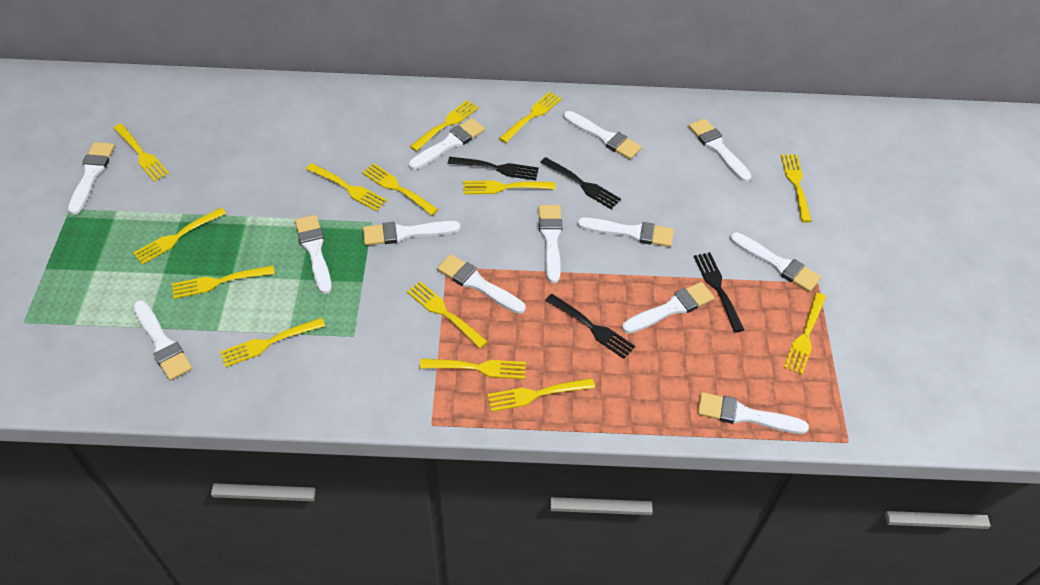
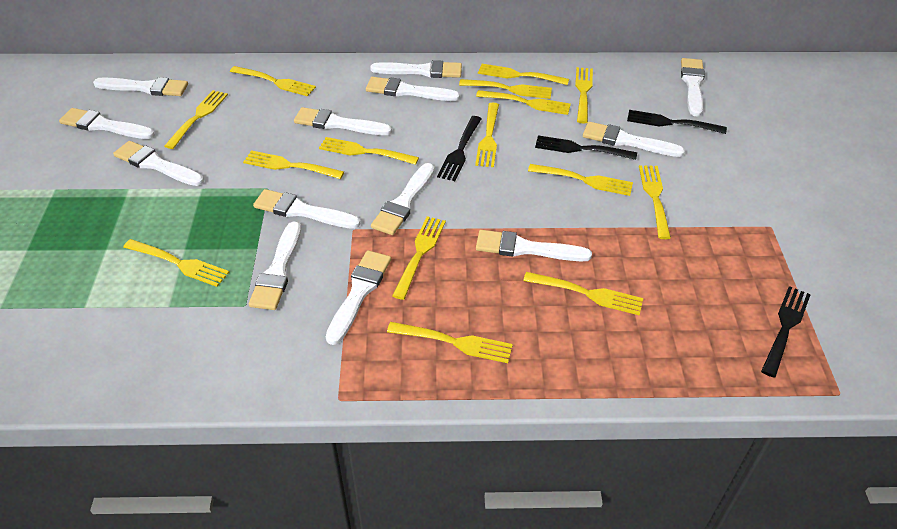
yellow fork: 14 -> 15

